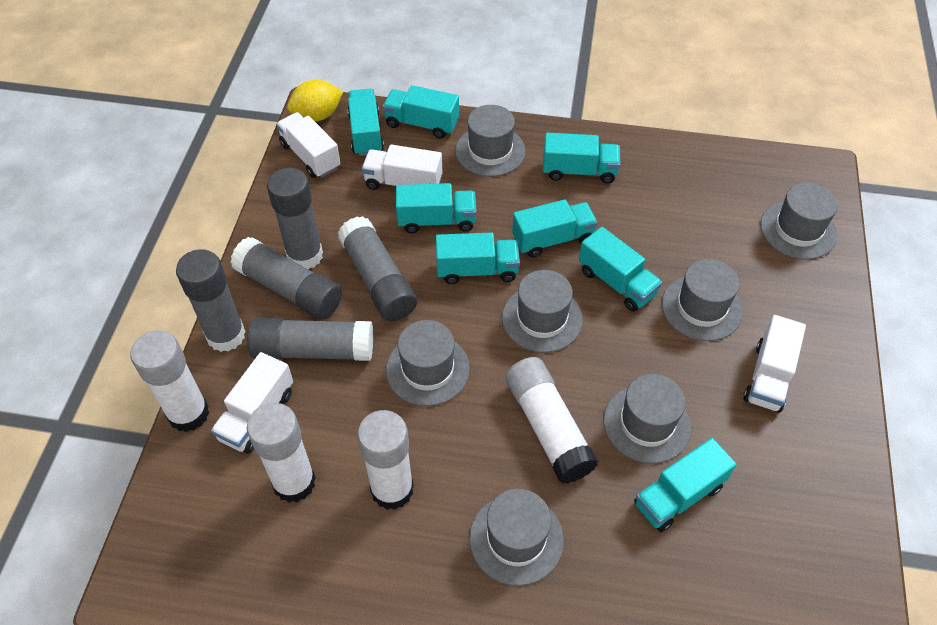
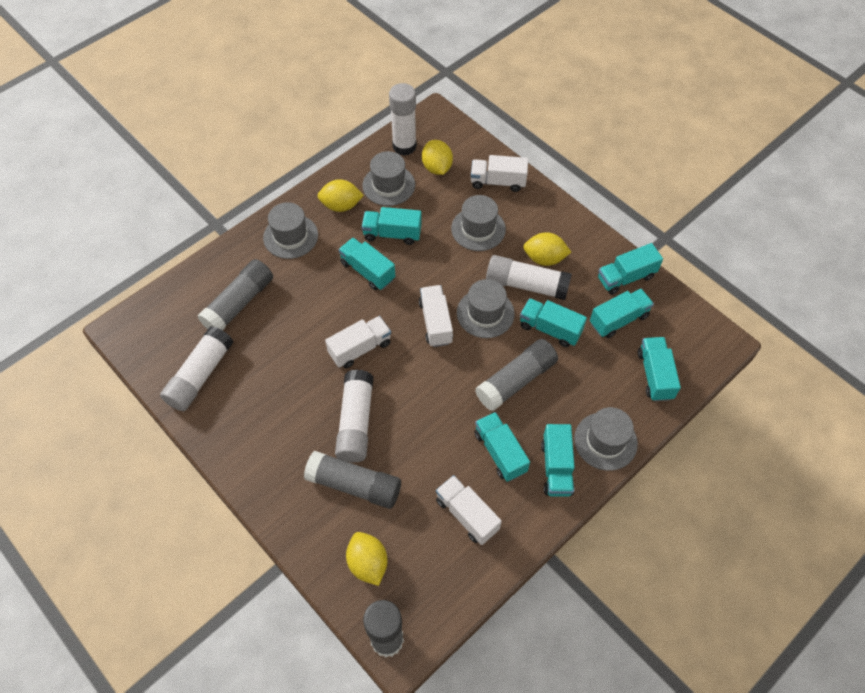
grey glue stick: 5 -> 4
grey hat: 7 -> 5
yellow lemon: 1 -> 4

